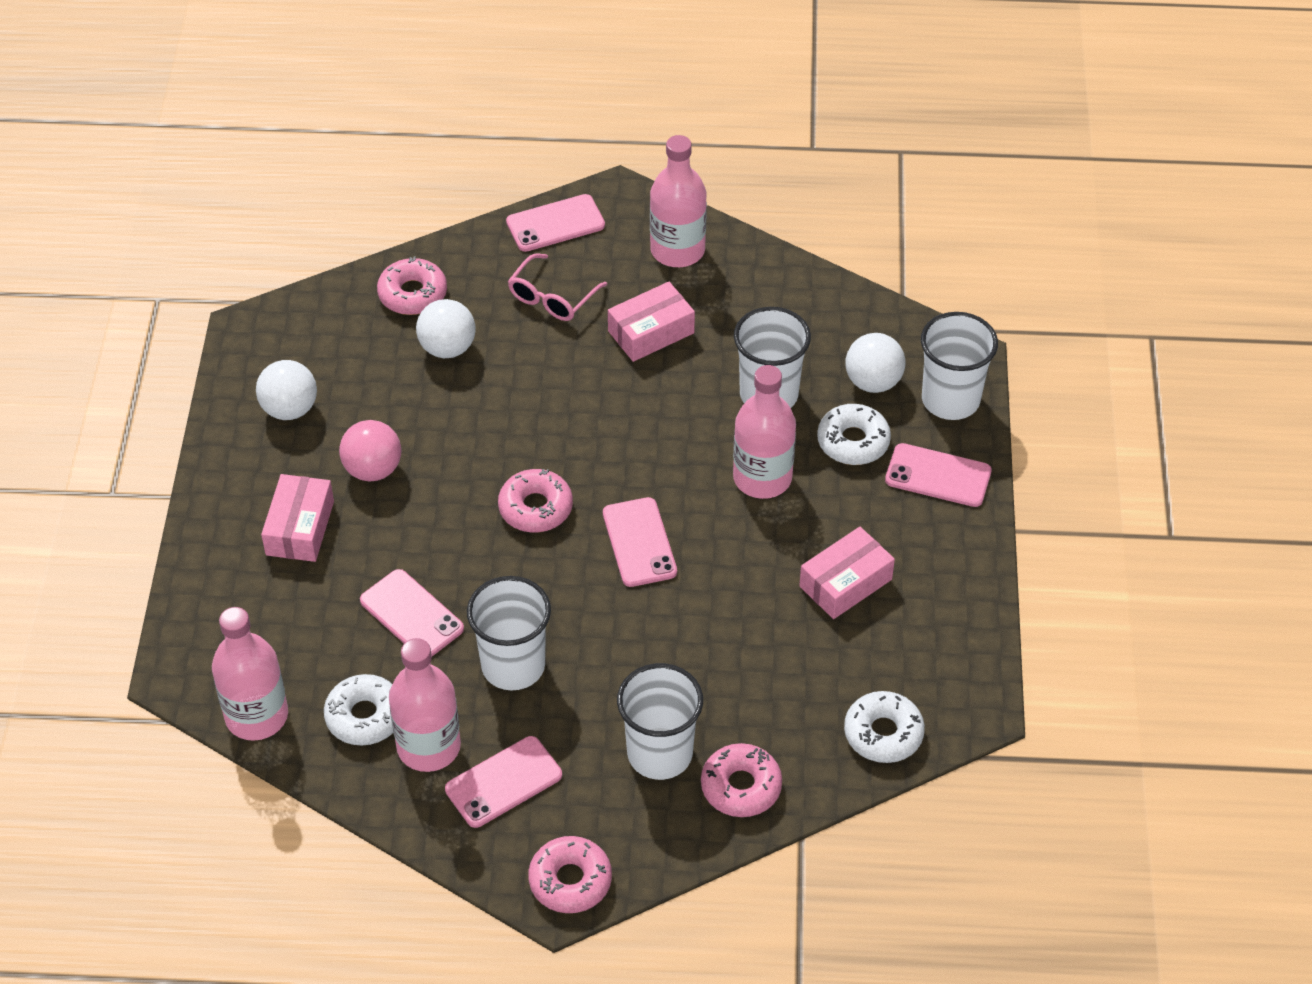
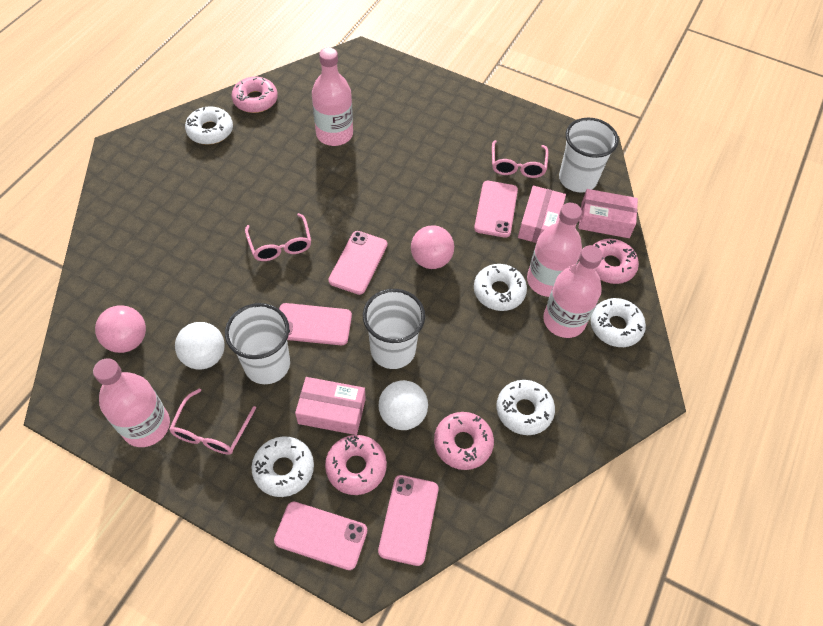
pink ball: 1 -> 2
pink glasses: 1 -> 3
white ball: 3 -> 2
white cup: 4 -> 3
white donut: 3 -> 5

